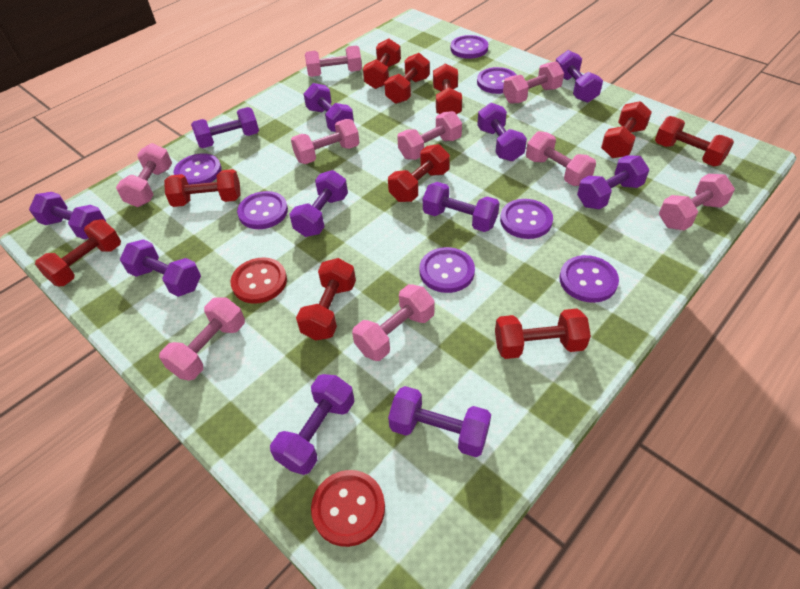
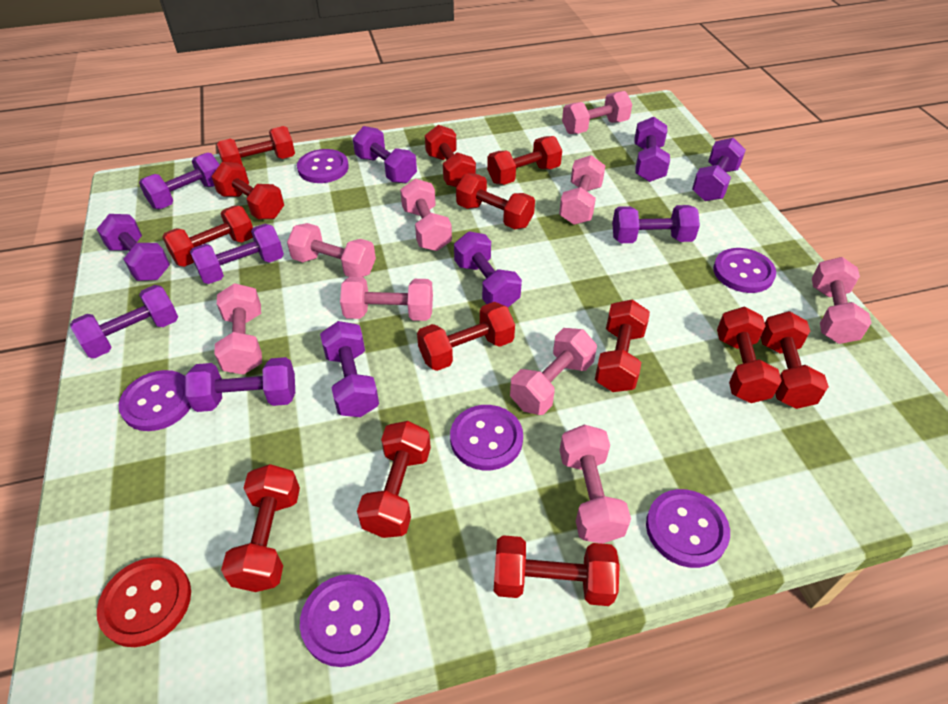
purple button: 7 -> 6
red button: 2 -> 1
red dumbbell: 10 -> 13

